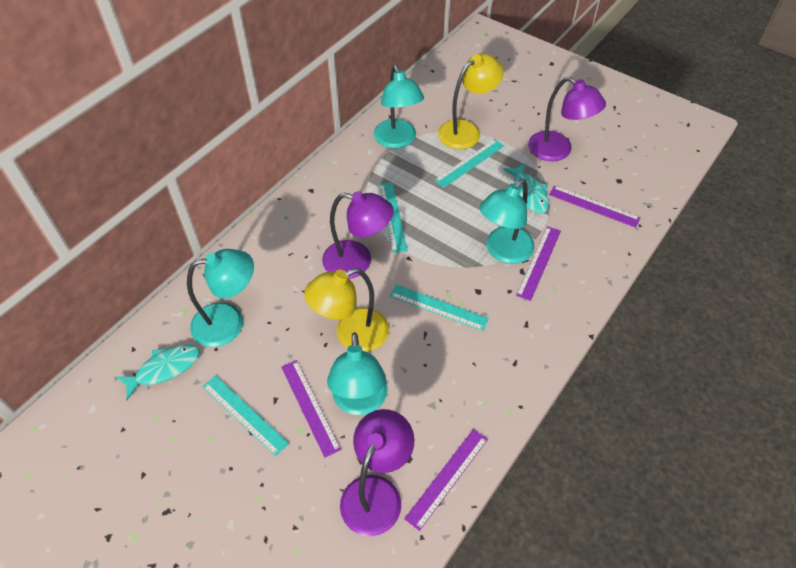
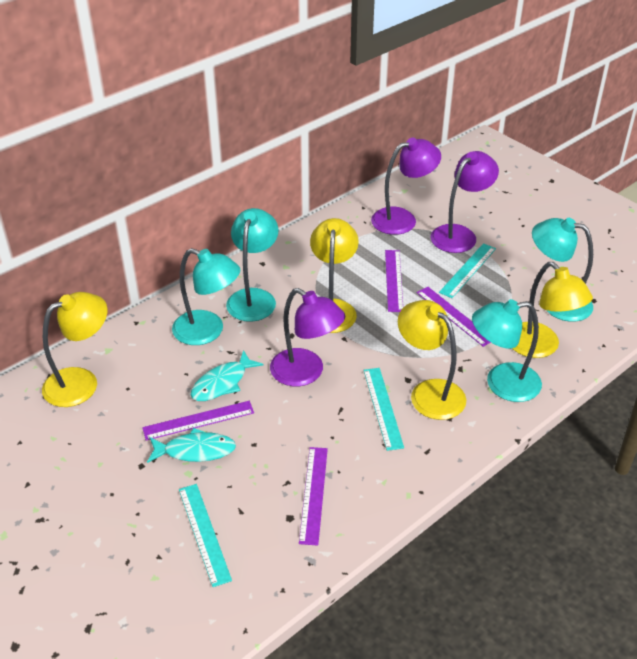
turquoise ruler: 4 -> 3
yellow lamp: 2 -> 4

